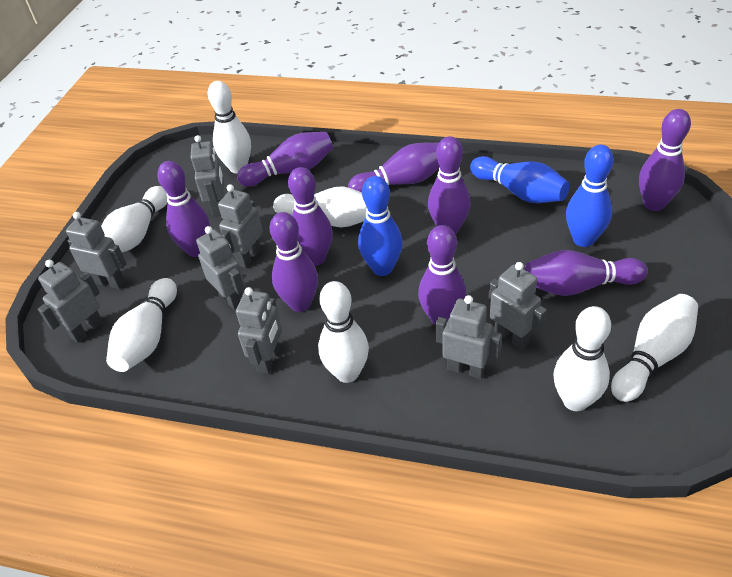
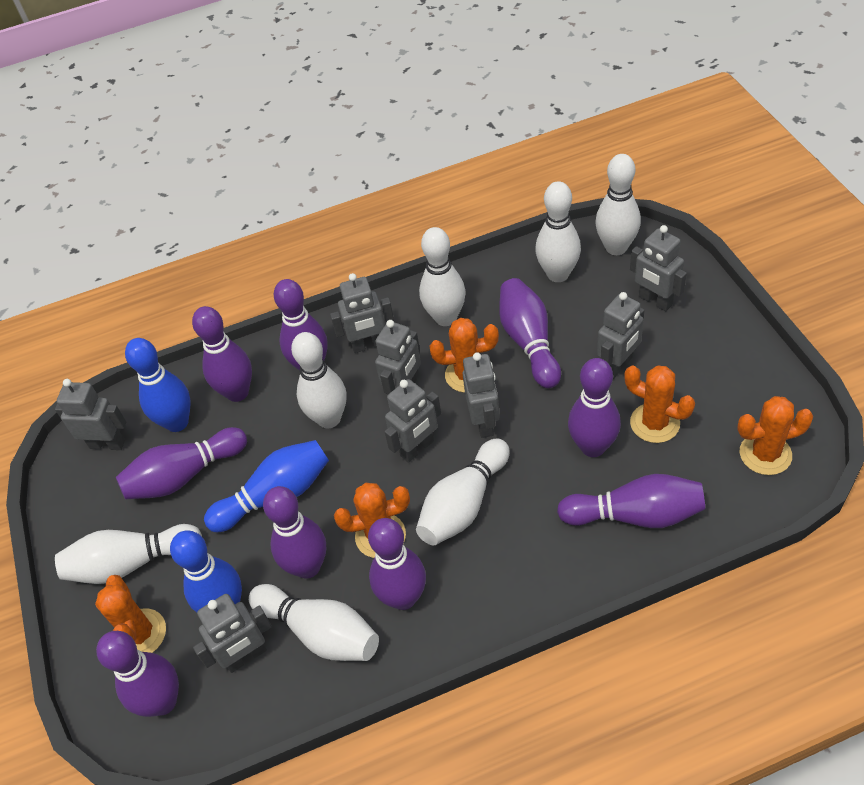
orange cactus: 0 -> 5

